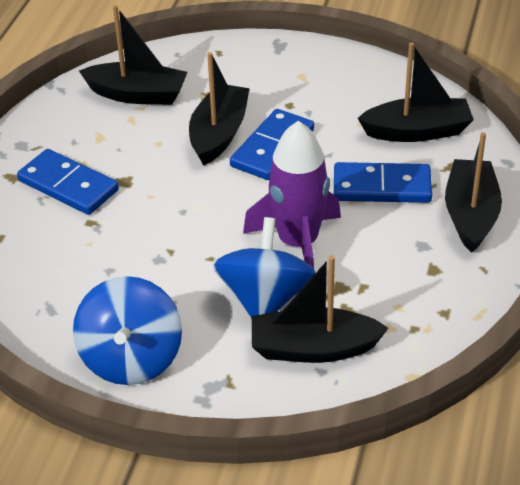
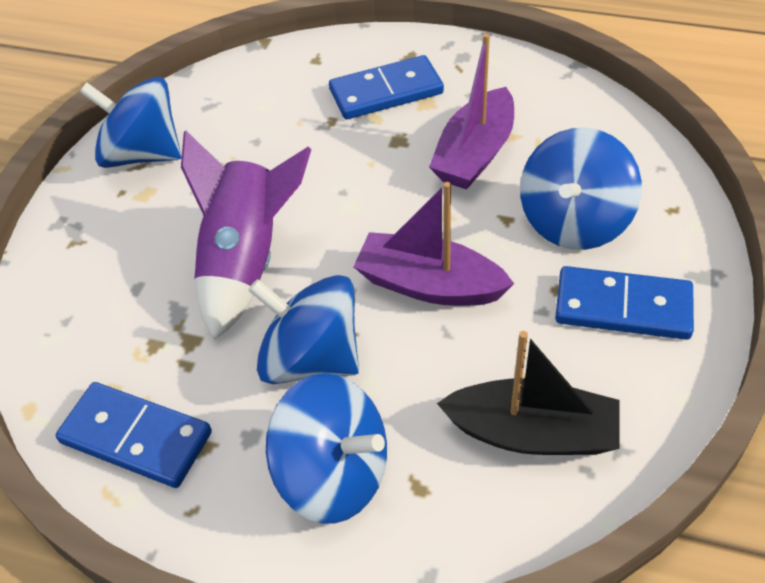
black boat: 5 -> 1
blue spinning top: 2 -> 4
purple boat: 0 -> 2

